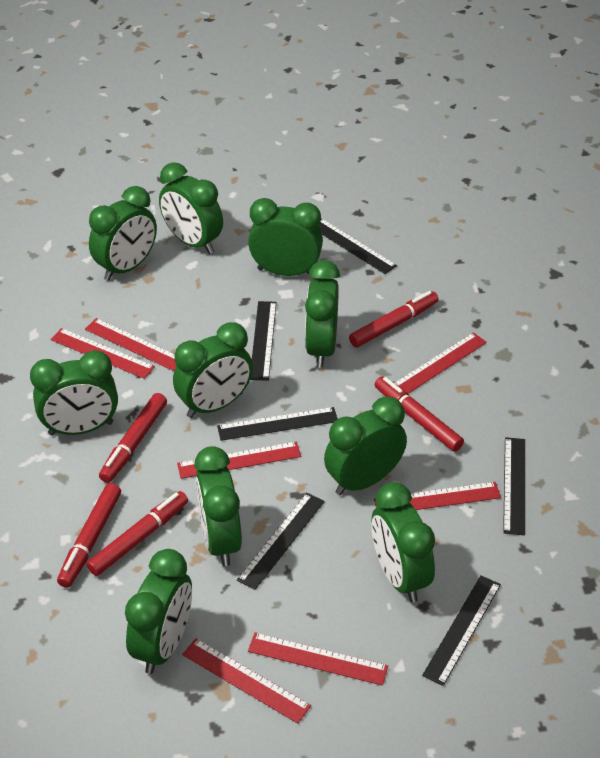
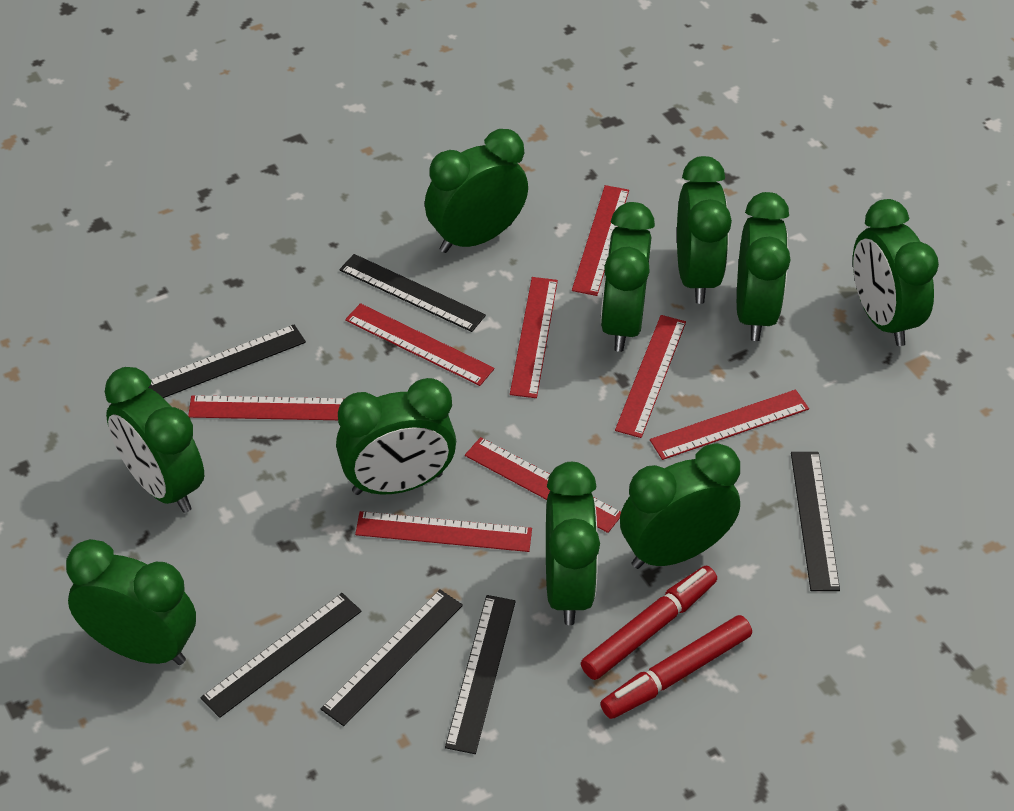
red marker: 5 -> 2
red ruler: 7 -> 8

